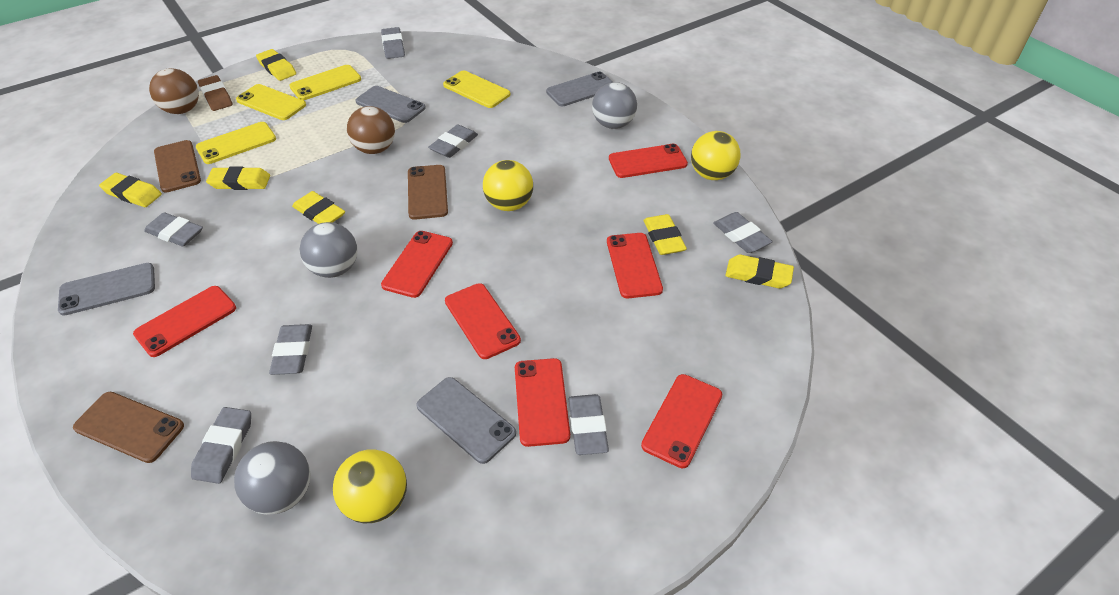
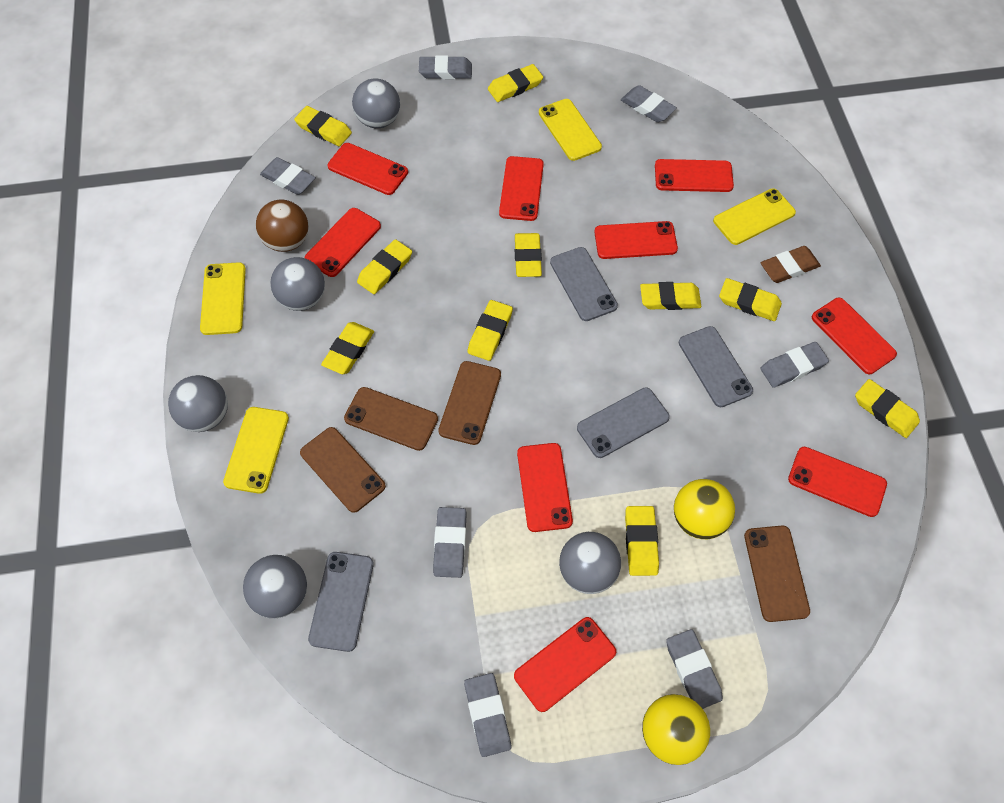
brown ball: 2 -> 1
brown phone: 3 -> 4
grey ball: 3 -> 5
red phone: 7 -> 9
yellow ball: 3 -> 2
yellow eraser: 6 -> 10

